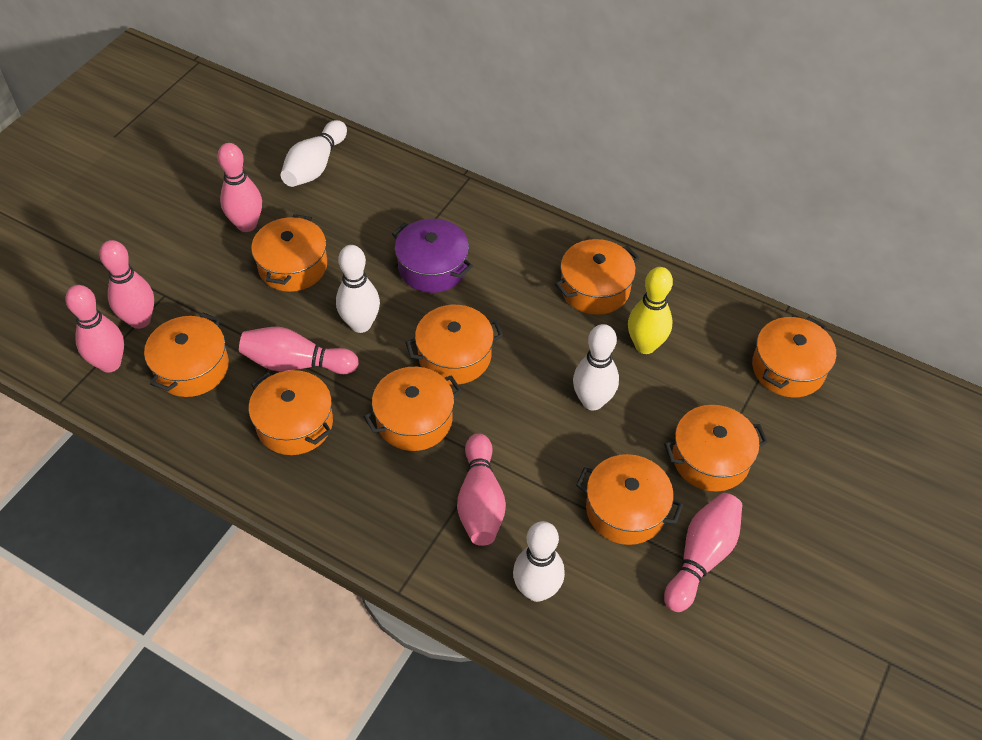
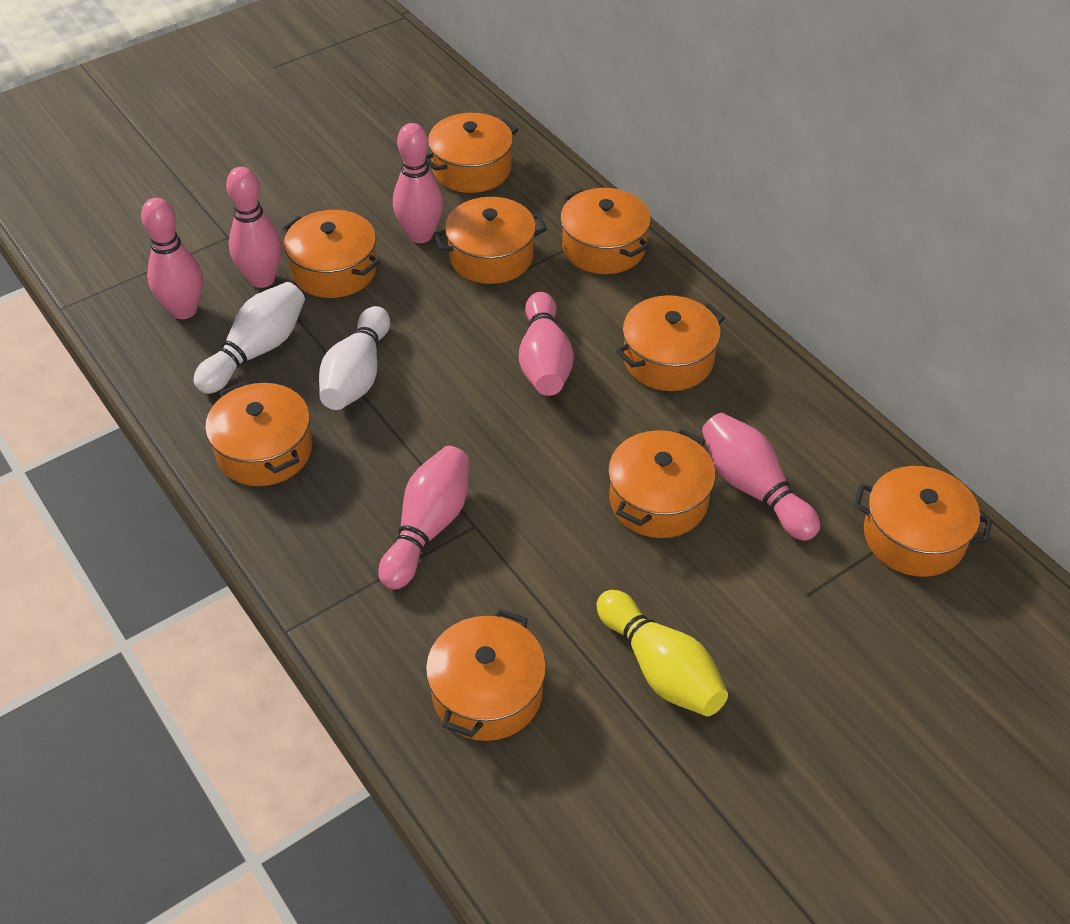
purple pot: 1 -> 0
white bowling pin: 4 -> 2

